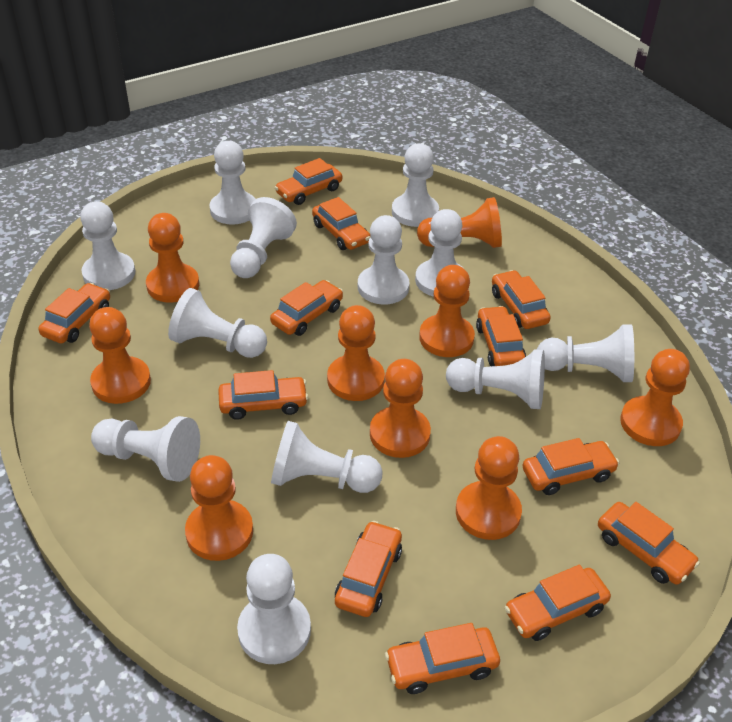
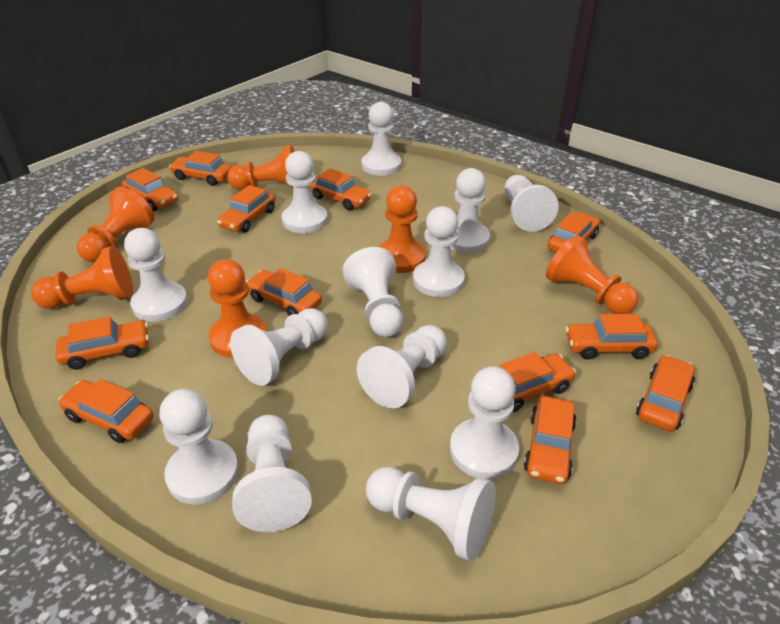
orange pawn: 9 -> 6
white pawn: 12 -> 13

